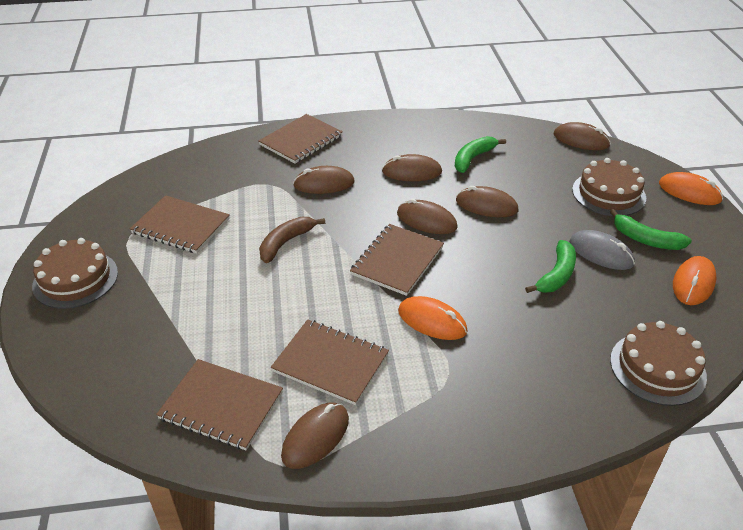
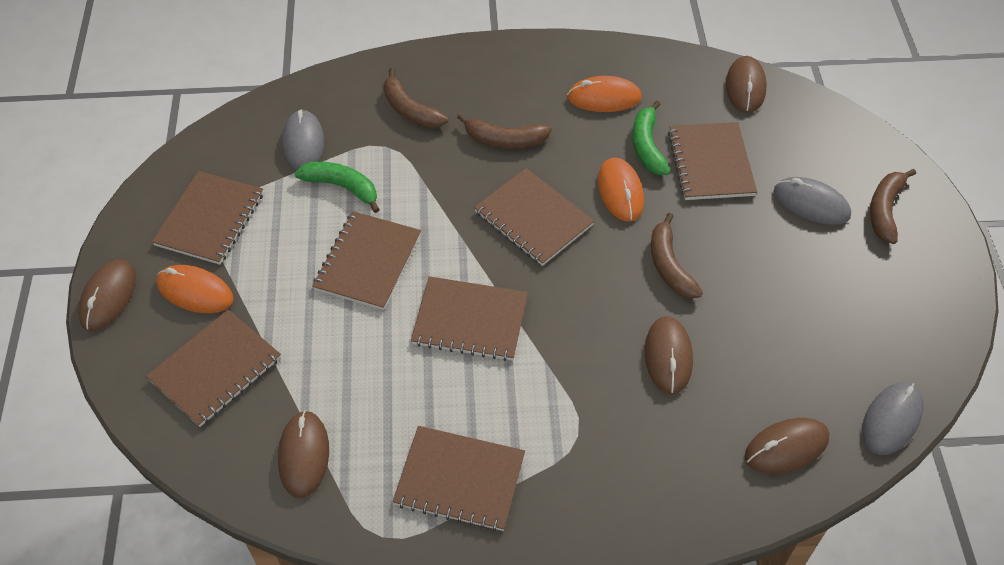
brown banana: 1 -> 4
brown cake: 3 -> 0
brown mouse: 6 -> 5
brown notebook: 5 -> 7
green banana: 3 -> 2
grey mouse: 1 -> 3

